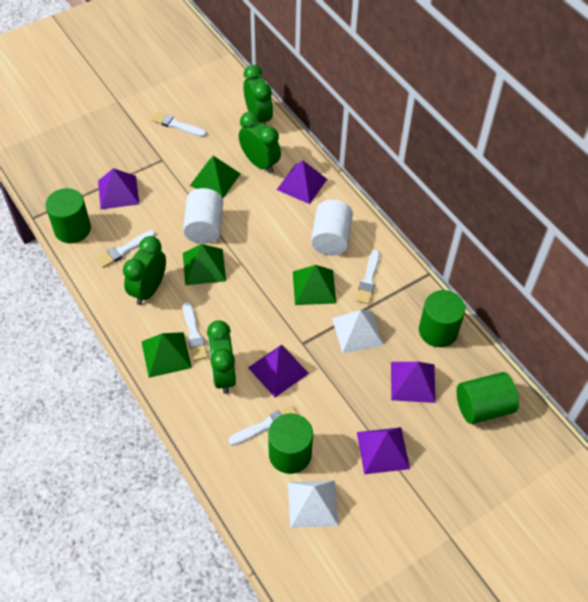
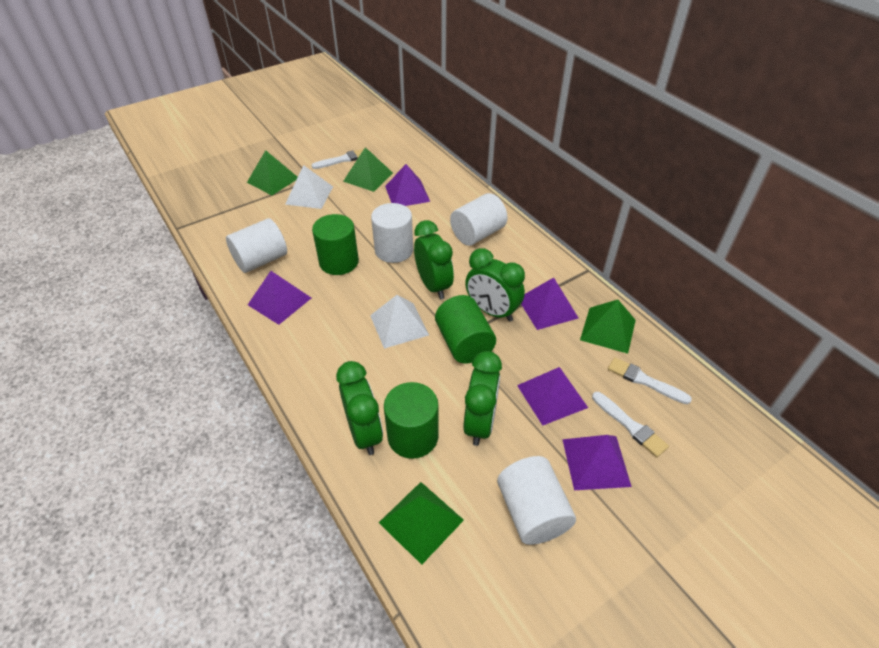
green cylinder: 4 -> 3
white brush: 5 -> 3
white cylinder: 2 -> 4

